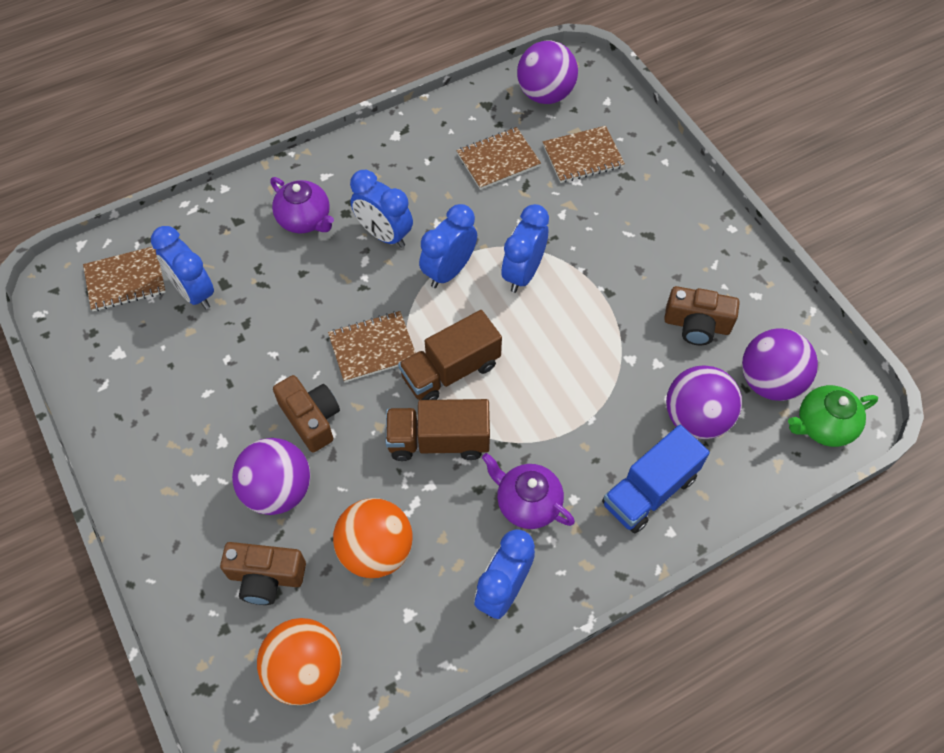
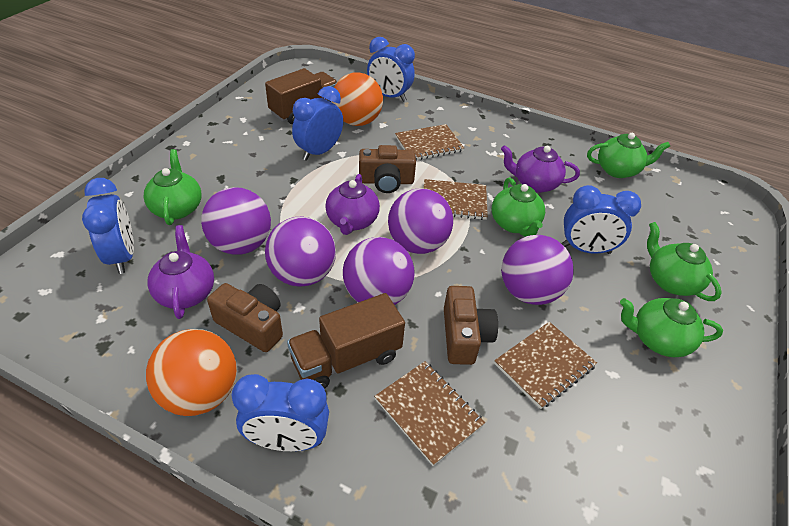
blue truck: 1 -> 0
green teapot: 1 -> 5
purple ball: 4 -> 5
purple teapot: 2 -> 3

